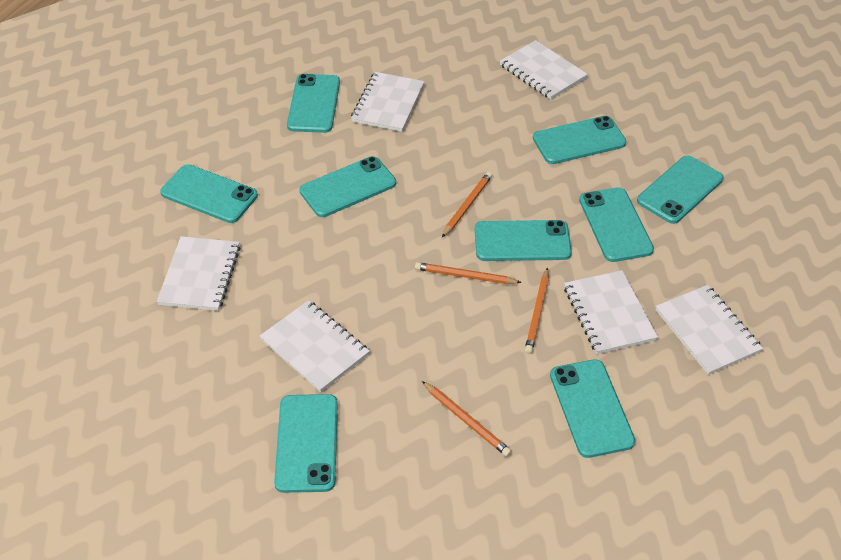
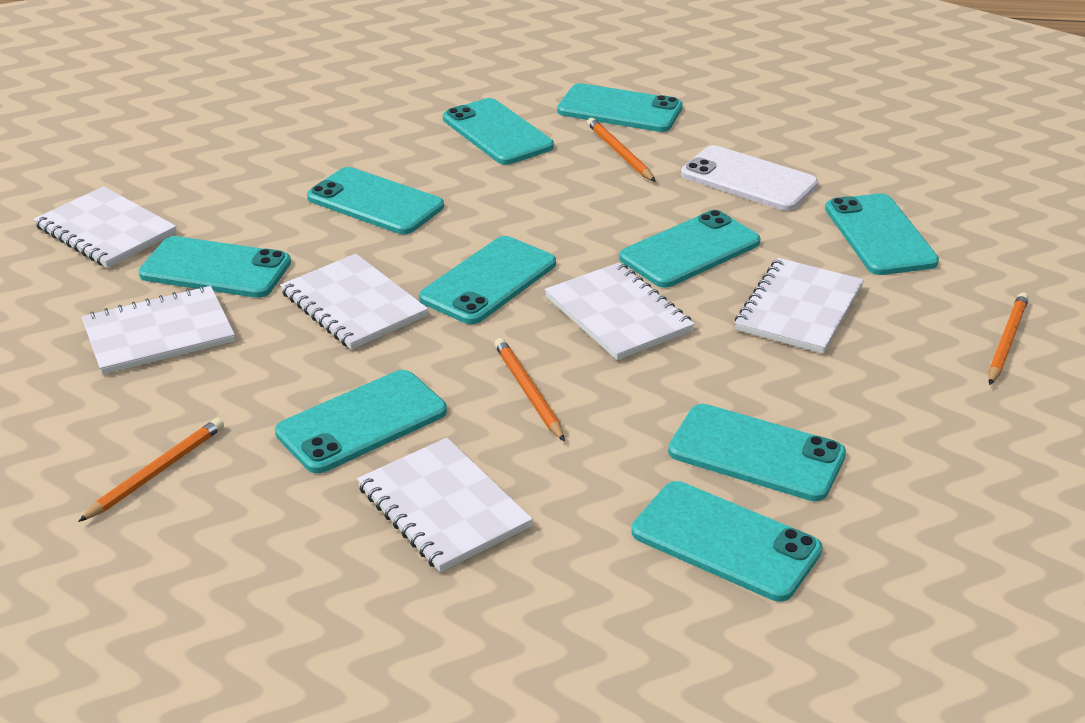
turquoise phone: 9 -> 10
white phone: 0 -> 1

